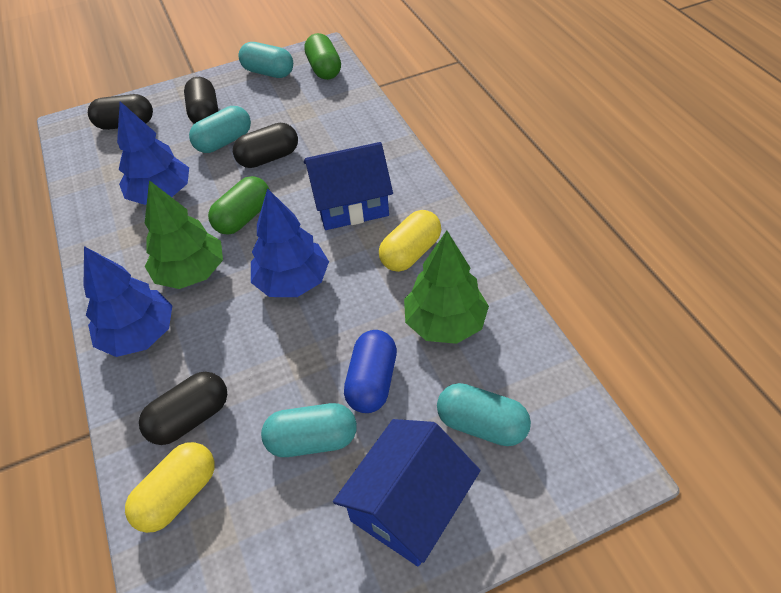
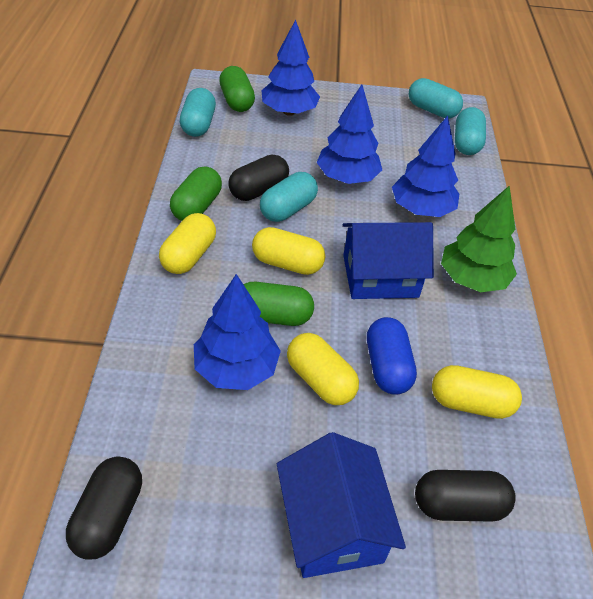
black capsule: 4 -> 3
blue tree: 3 -> 4
green capsule: 2 -> 3
green tree: 2 -> 1
yellow capsule: 2 -> 4

